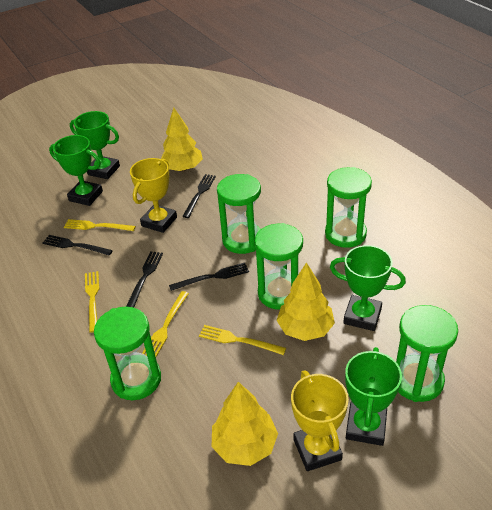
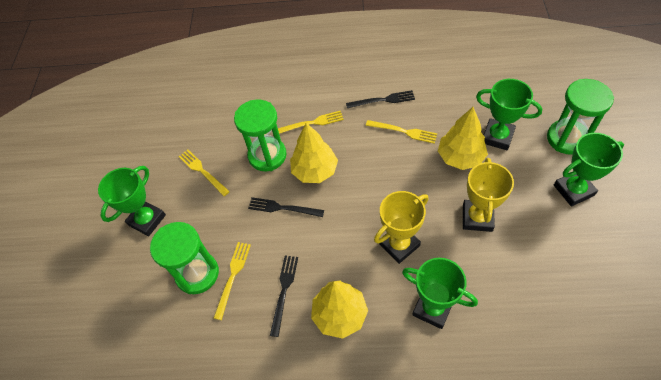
black fork: 4 -> 3
green hourglass: 5 -> 3

